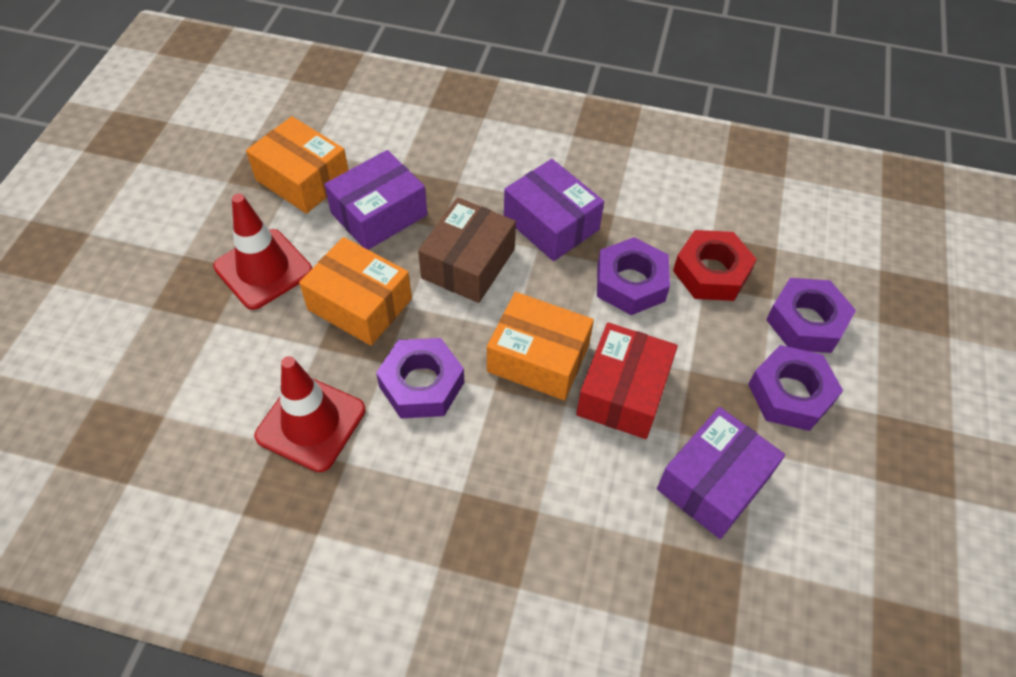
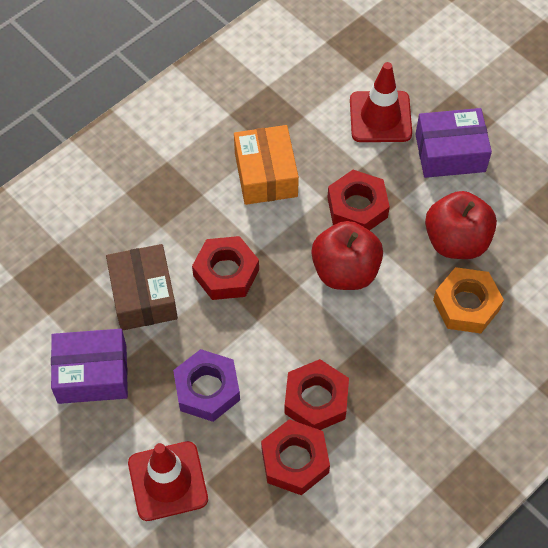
orange box: 3 -> 1
orange nut: 0 -> 1
purple box: 3 -> 2
purple nut: 4 -> 1
red apple: 0 -> 2
red box: 1 -> 0
red nut: 1 -> 4

